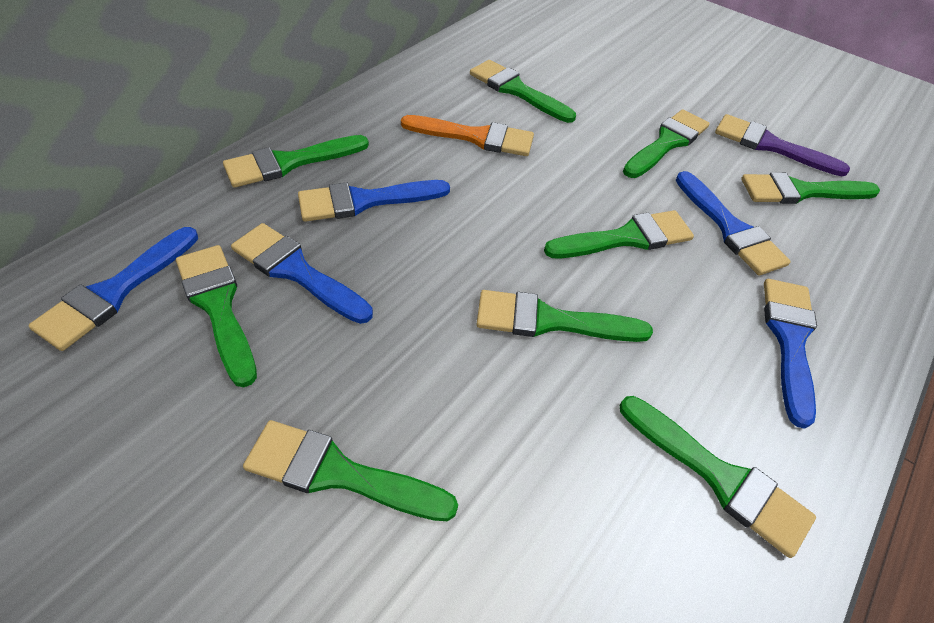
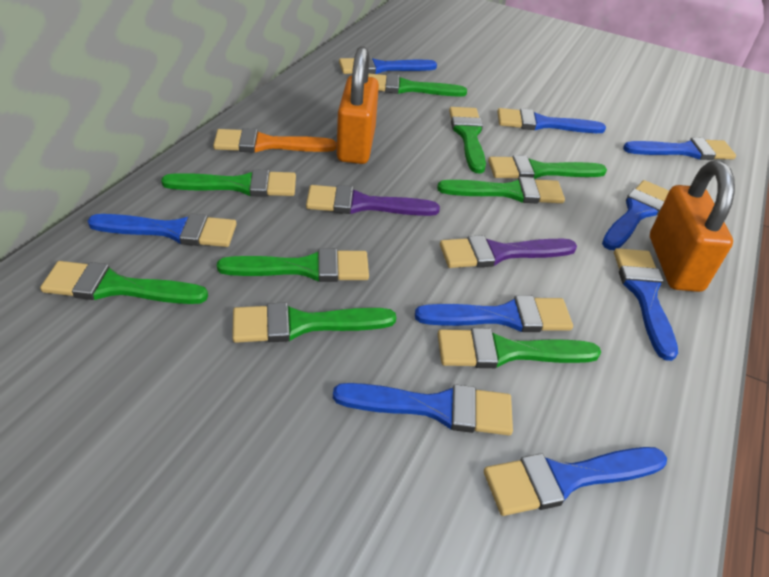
blue brush: 5 -> 9
orange padlock: 0 -> 2
purple brush: 1 -> 2

